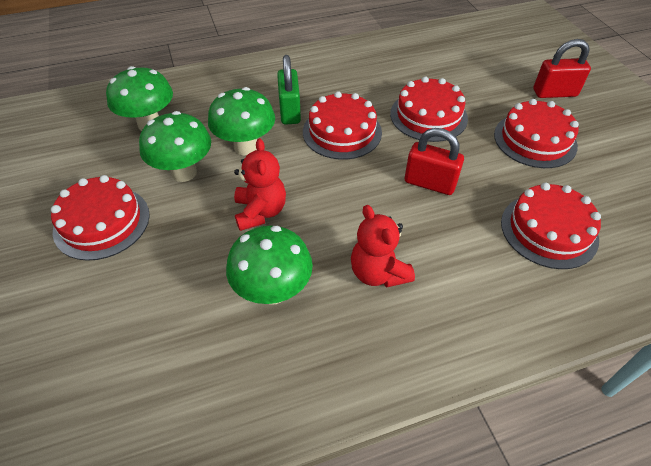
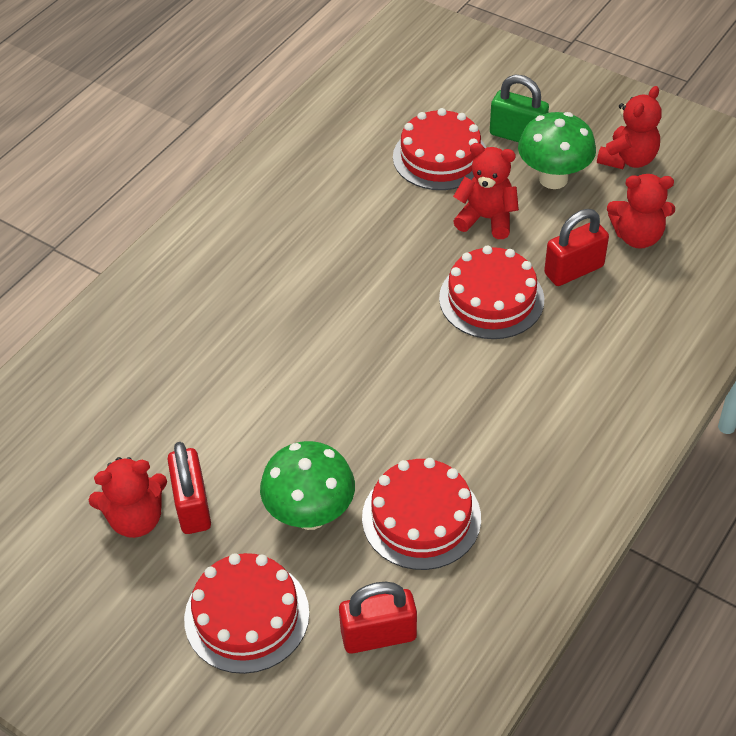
green mushroom: 4 -> 2
red cake: 5 -> 4
red padlock: 2 -> 3
red teddy bear: 2 -> 4

